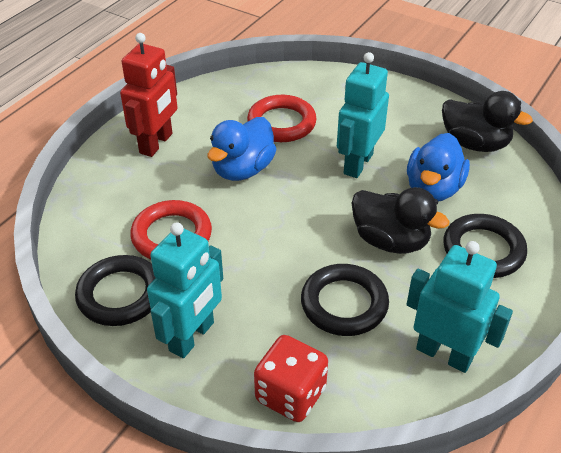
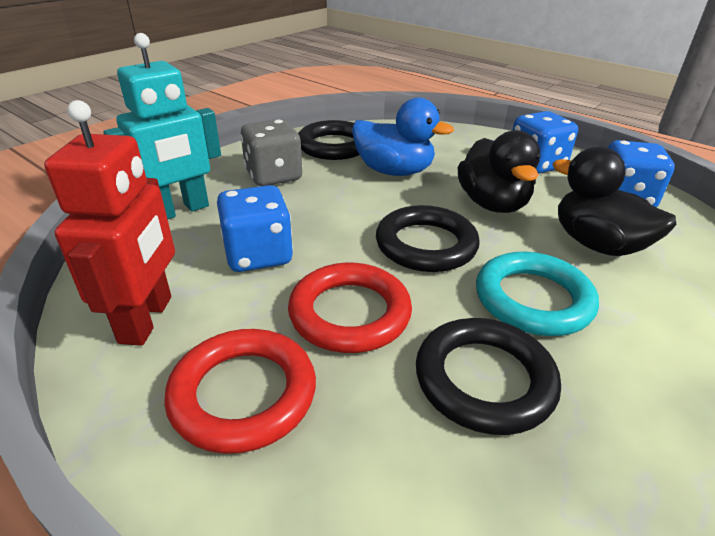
blue dice: 0 -> 3
blue duck: 2 -> 1
grey dice: 0 -> 1
red dice: 1 -> 0
turquoise ring: 0 -> 1
turquoise robot: 3 -> 1

